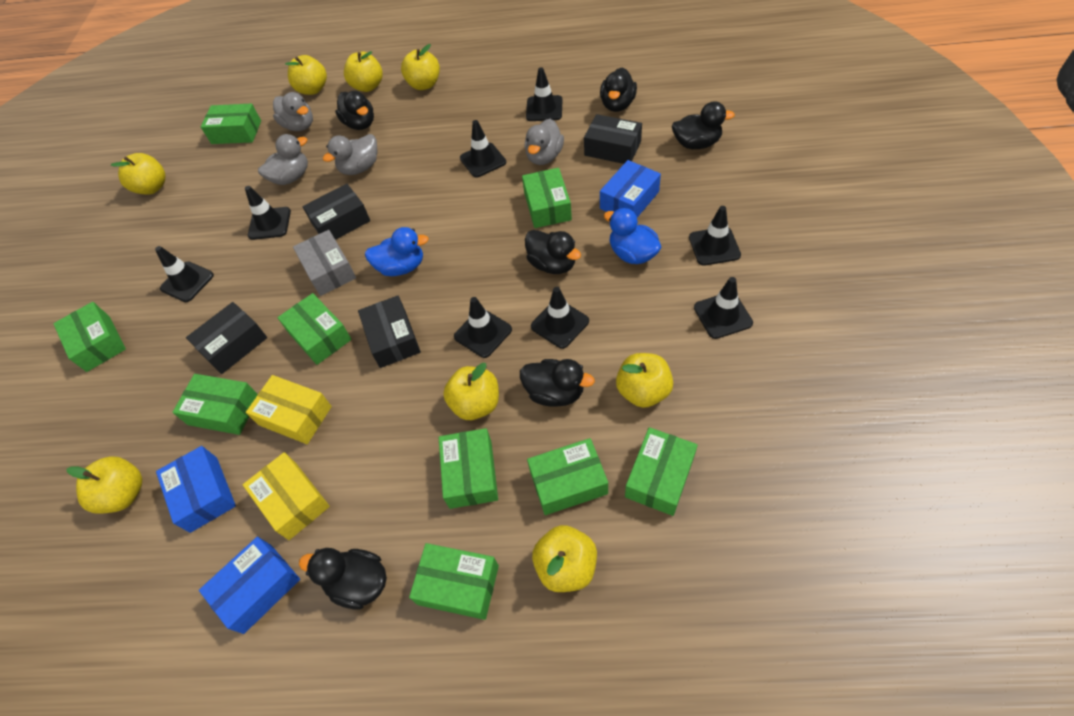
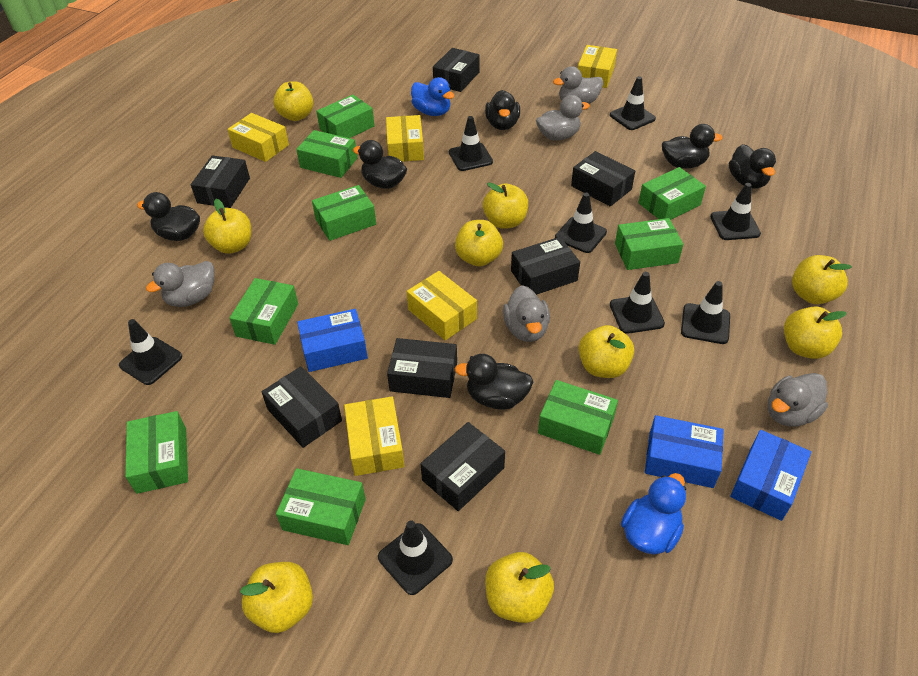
black box: 4 -> 7
grey box: 1 -> 0
grey duck: 4 -> 5
yellow apple: 8 -> 9
yellow box: 2 -> 5

